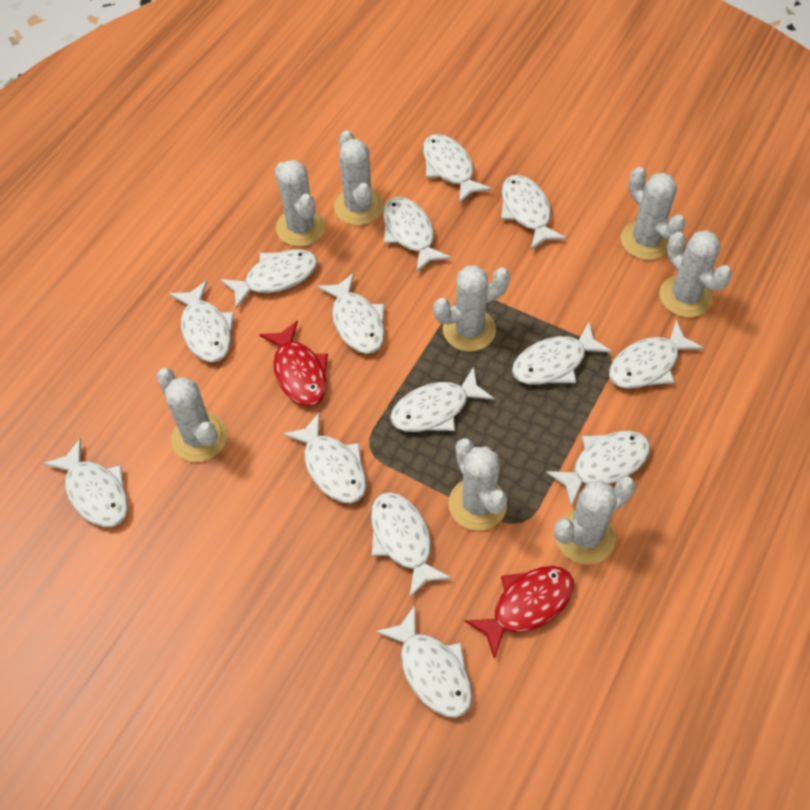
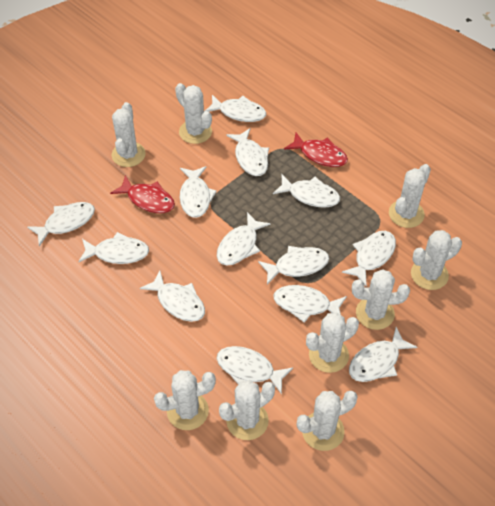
white cactus: 8 -> 9
white fish: 14 -> 13

